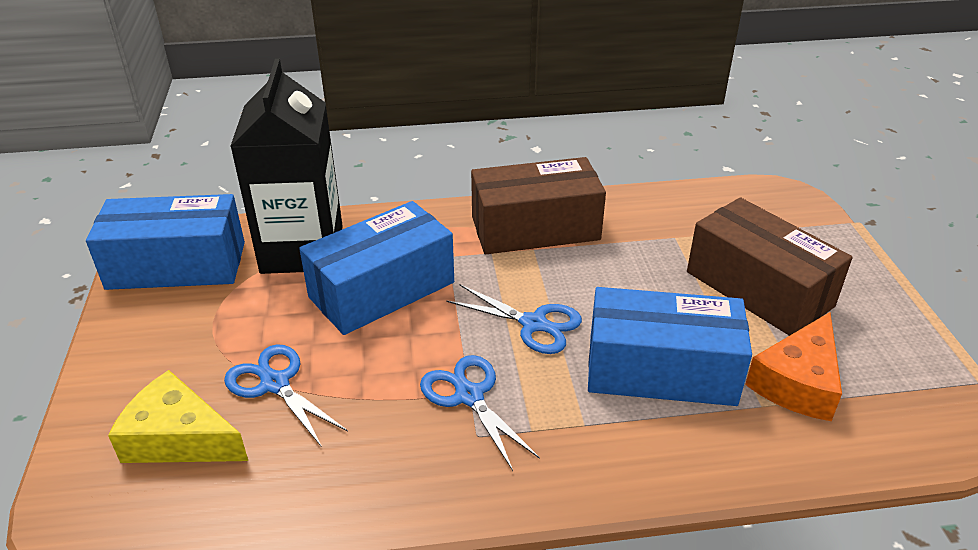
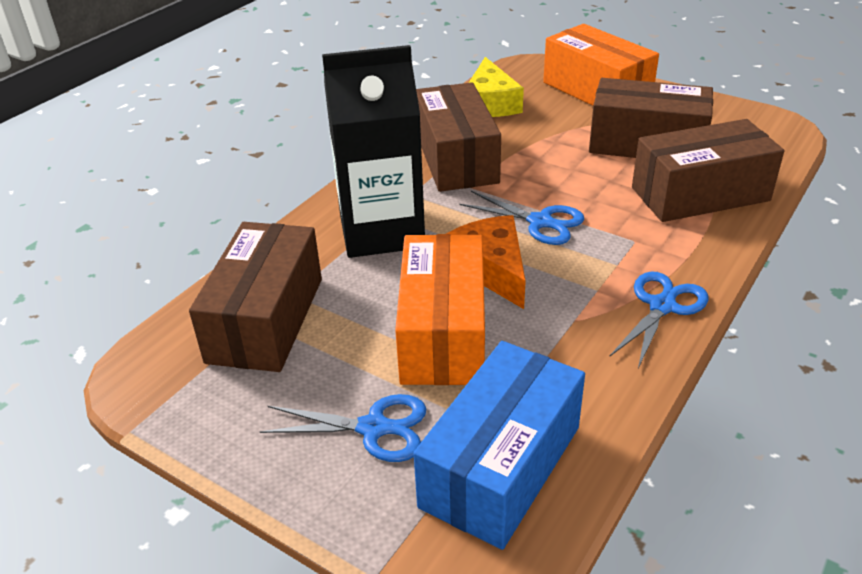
blue box: 3 -> 1
brown box: 2 -> 4
orange box: 0 -> 2

